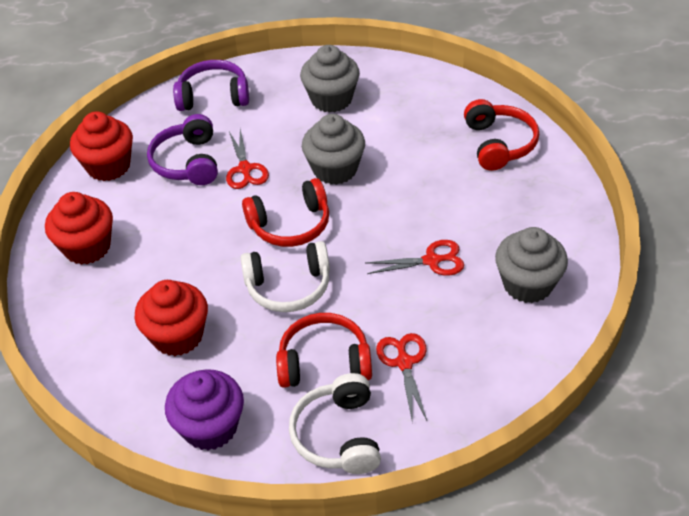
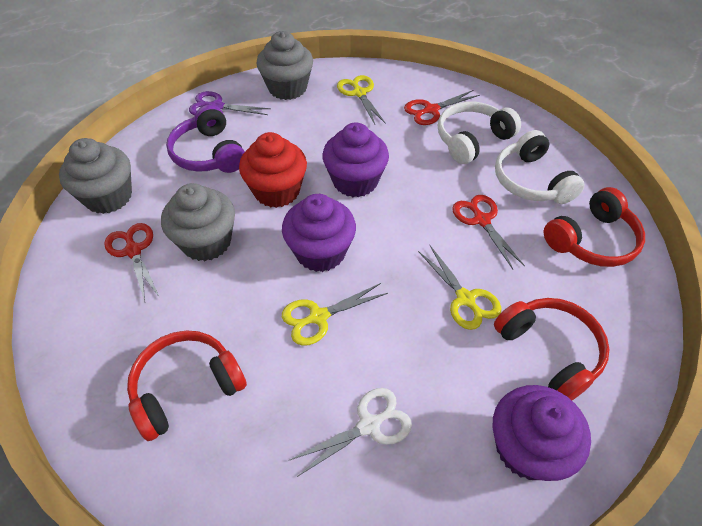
purple cupcake: 1 -> 3
purple headphones: 2 -> 1
purple scissors: 0 -> 1
red cupcake: 3 -> 1
white scissors: 0 -> 1
yellow scissors: 0 -> 3

